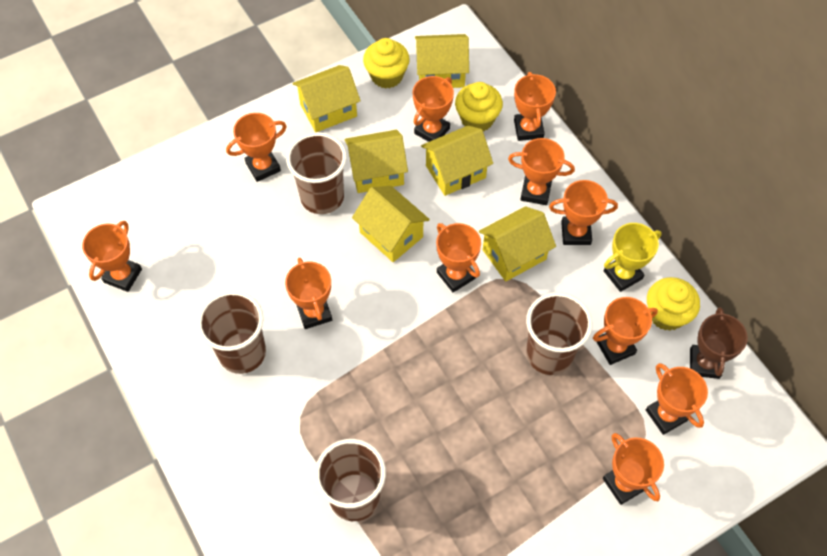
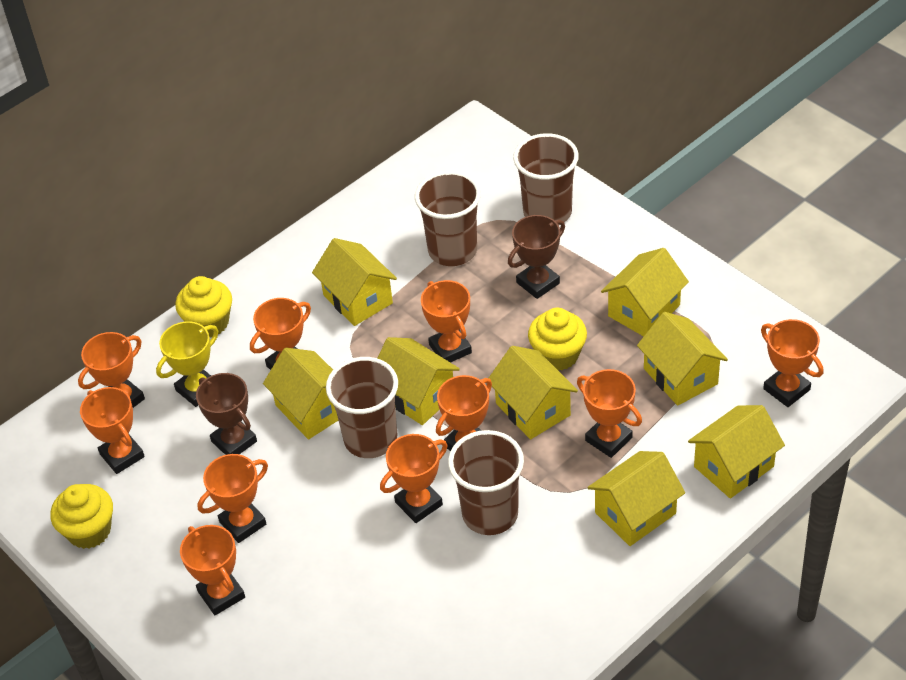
brown trophy: 1 -> 2
orange trophy: 11 -> 10
yellow house: 6 -> 8

